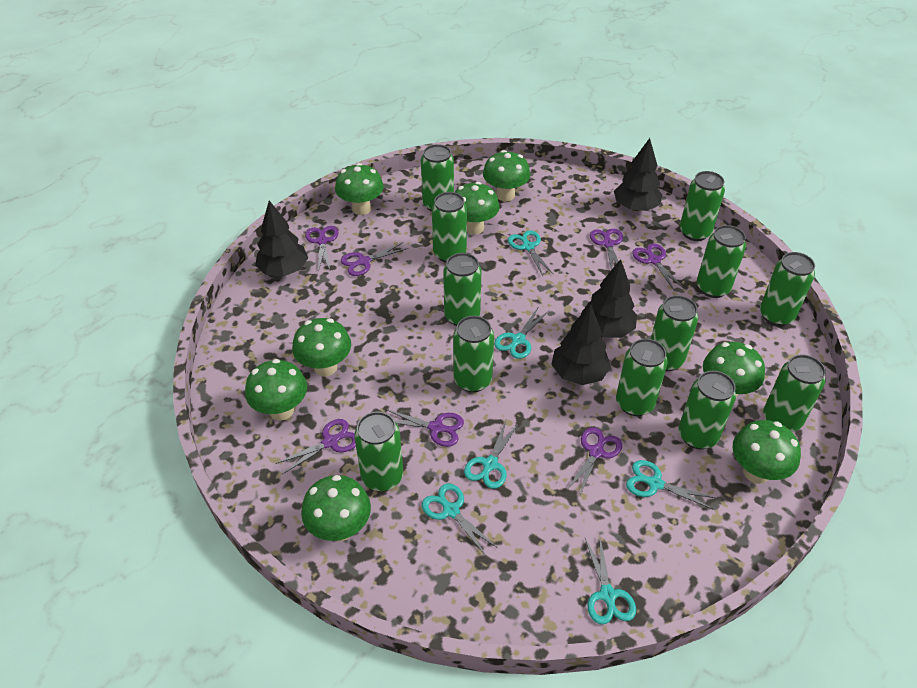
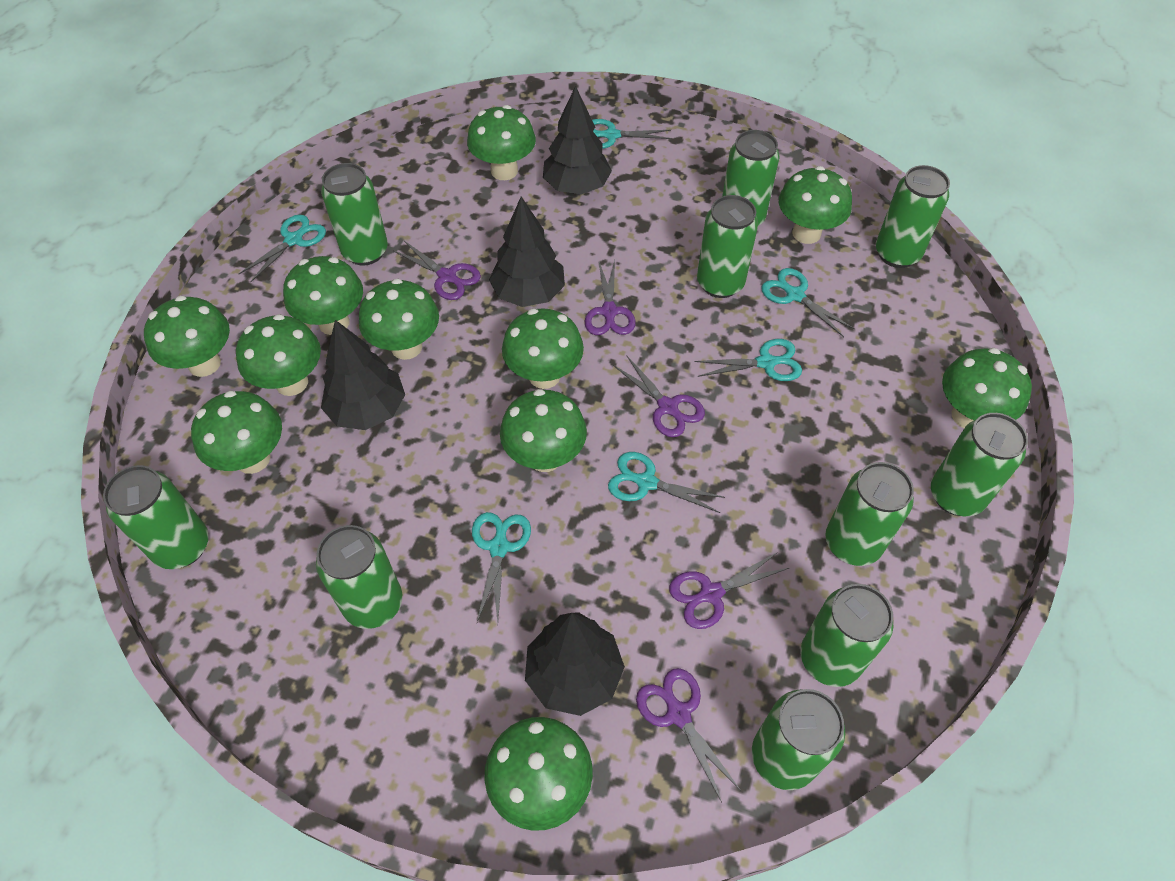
green can: 12 -> 10
green mushroom: 8 -> 11
purple scissors: 7 -> 5

